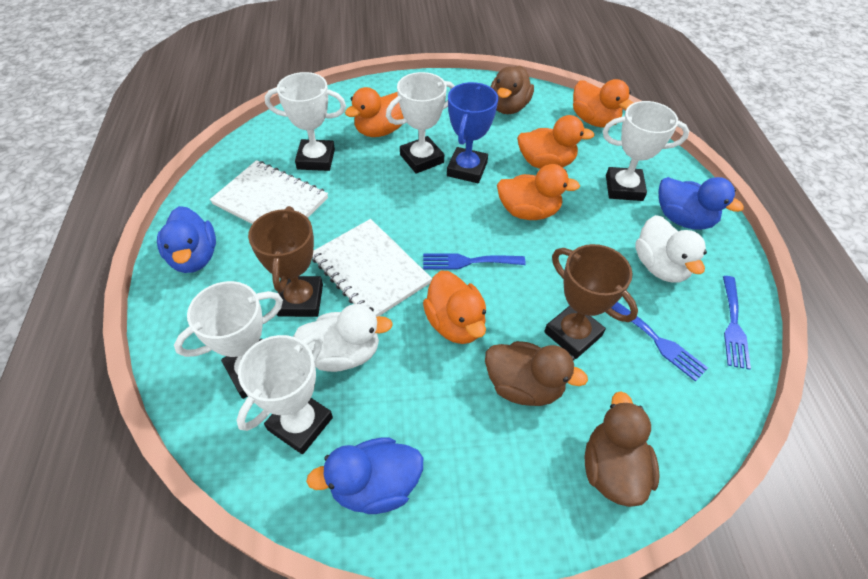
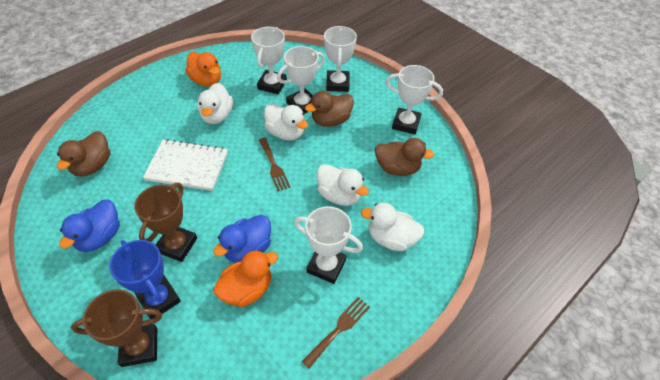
blue duck: 3 -> 2
blue fork: 3 -> 0
brown fork: 0 -> 2
orange duck: 5 -> 2
white duck: 2 -> 4
white notebook: 2 -> 1

